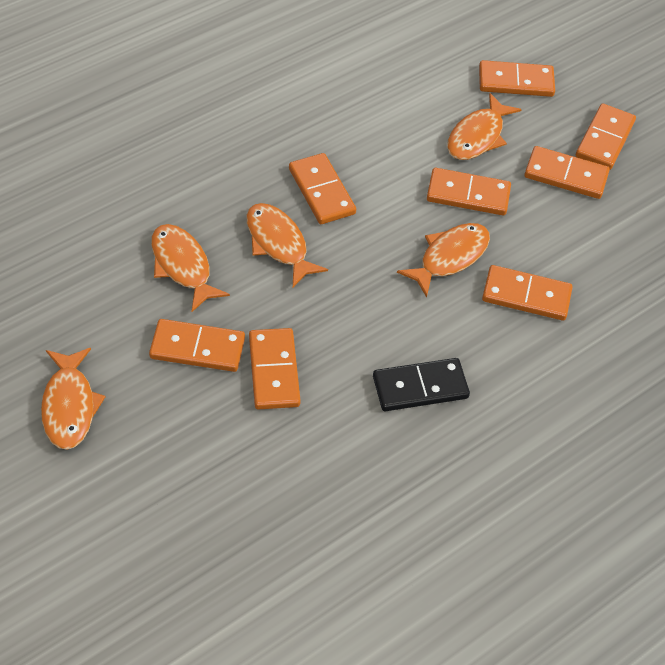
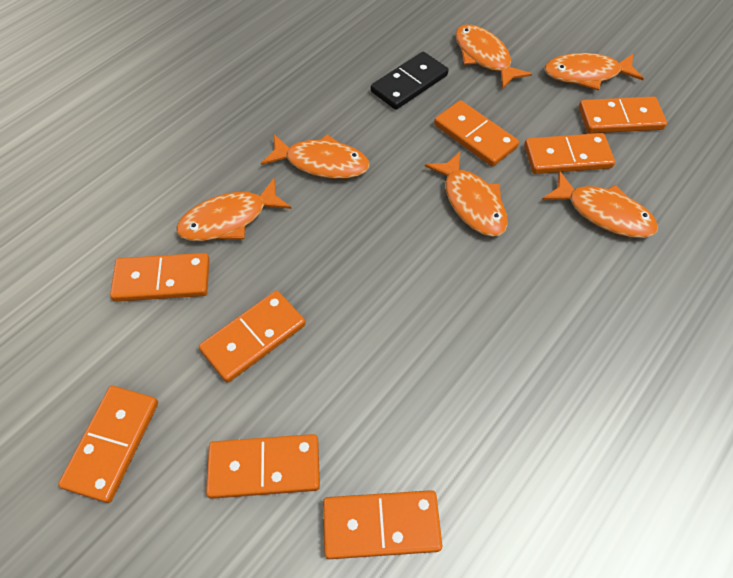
orange fish: 5 -> 6

